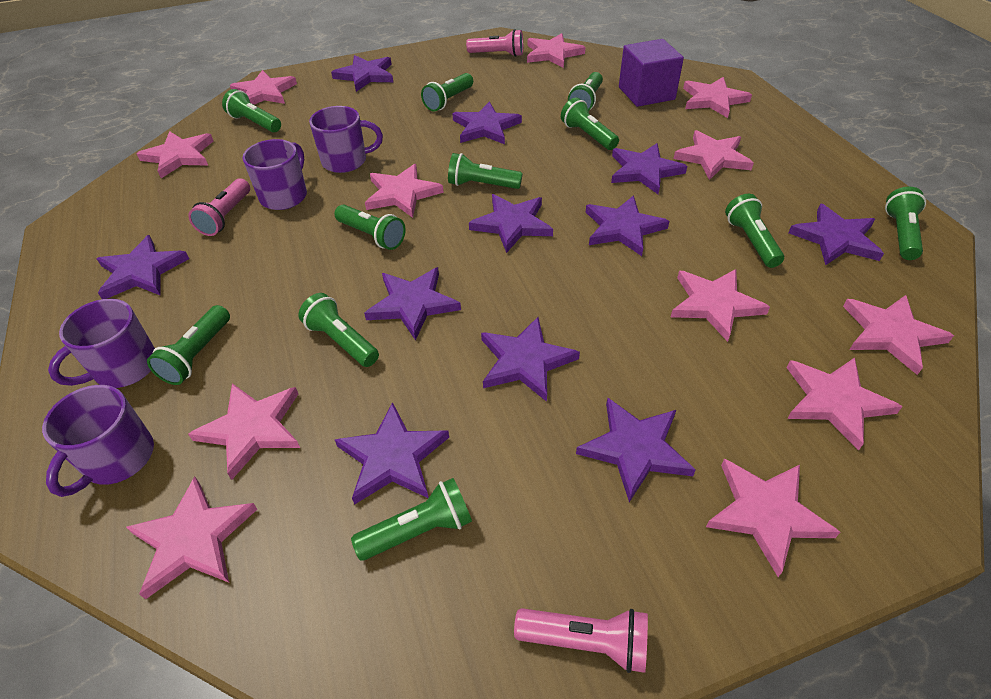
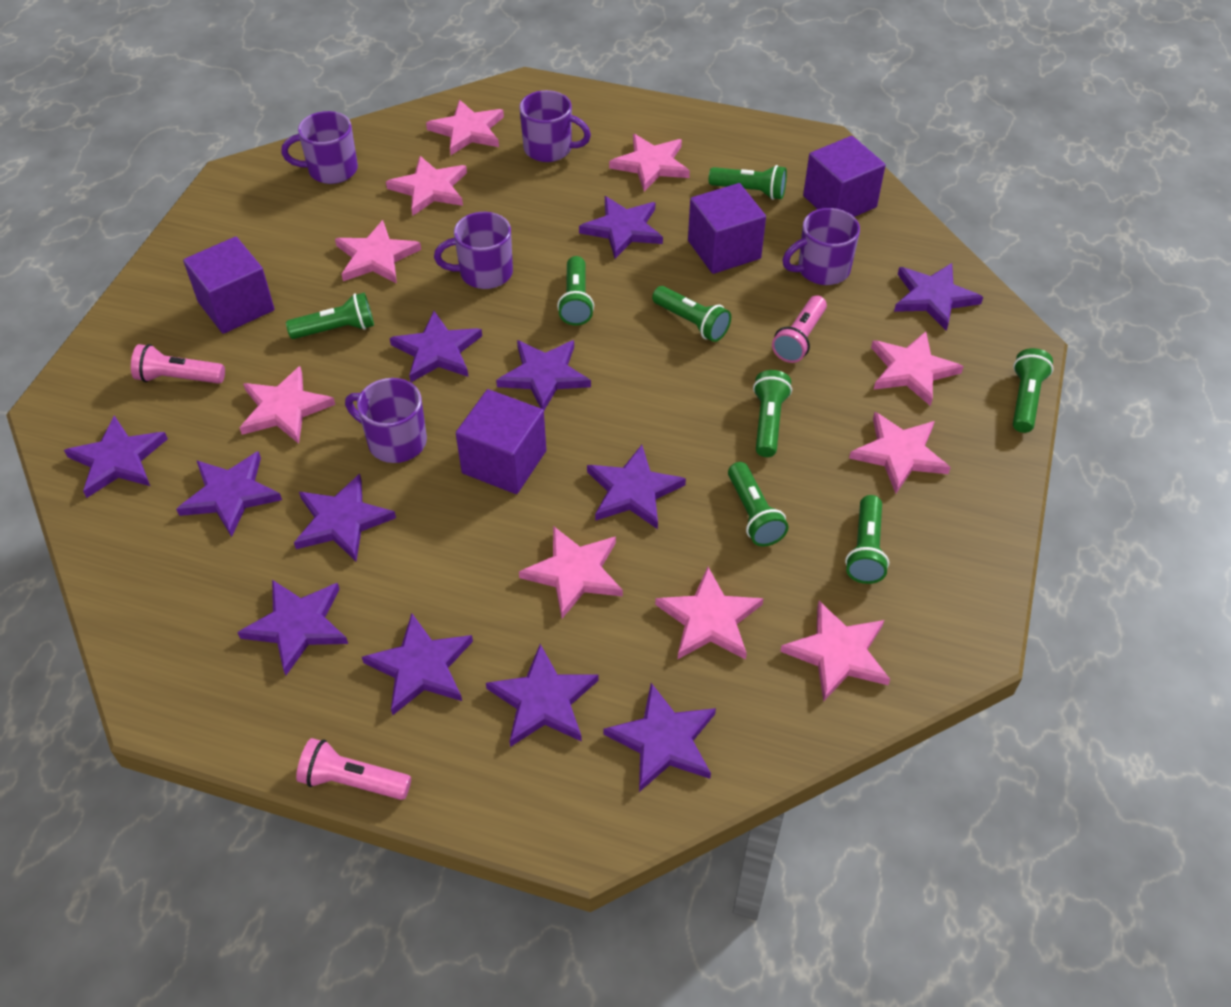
green flashlight: 11 -> 8
pink star: 12 -> 10
purple cube: 1 -> 4
purple mug: 4 -> 5
purple star: 11 -> 12

